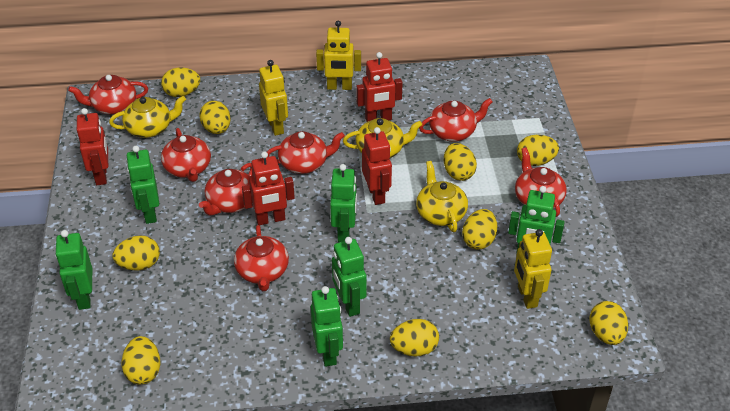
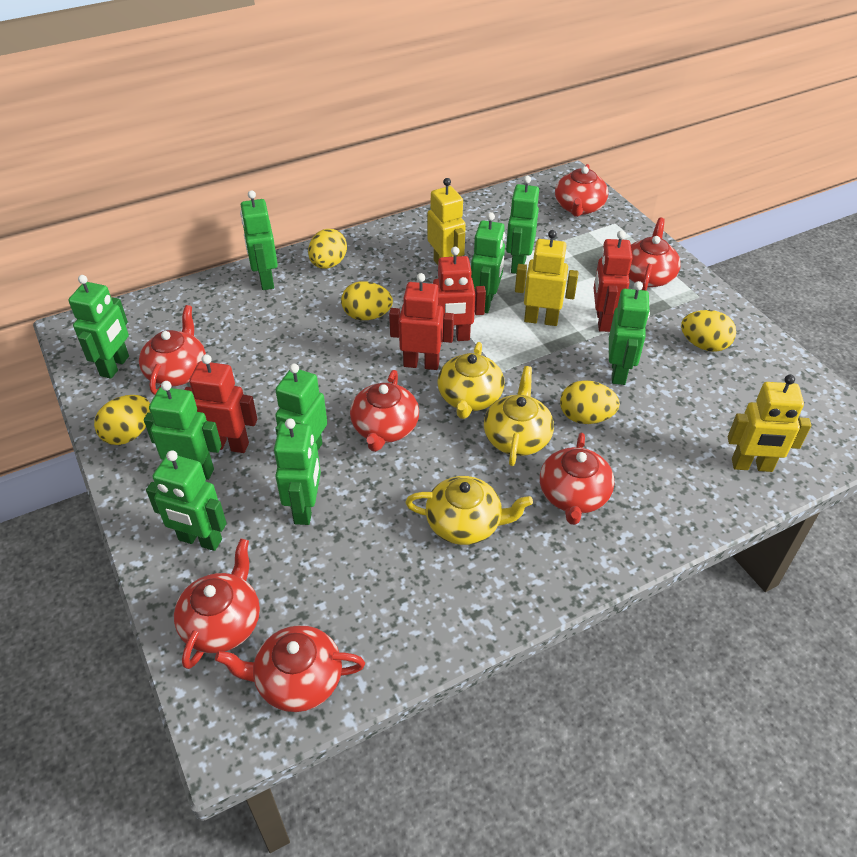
green robot: 6 -> 9
yellow egg: 9 -> 5

